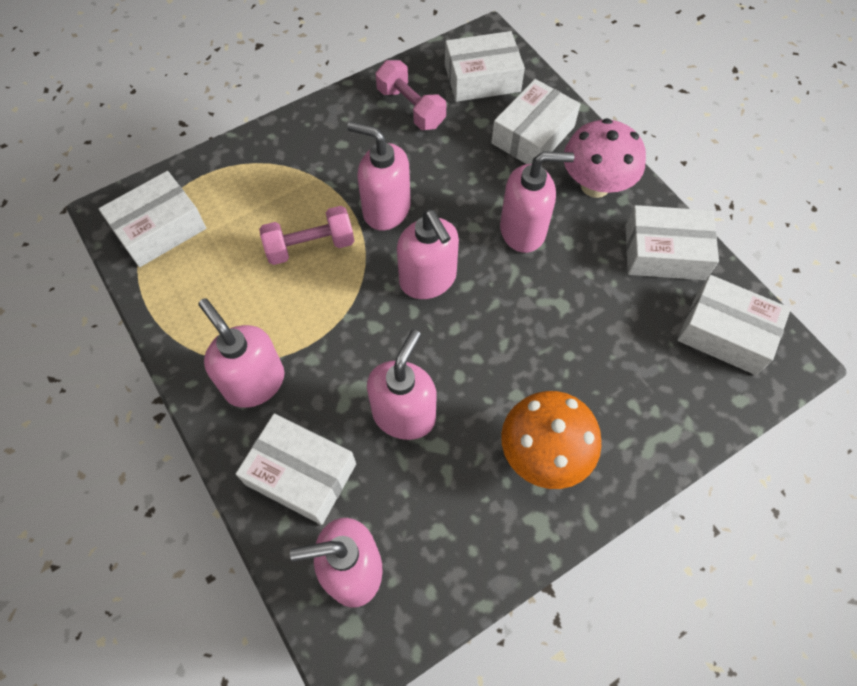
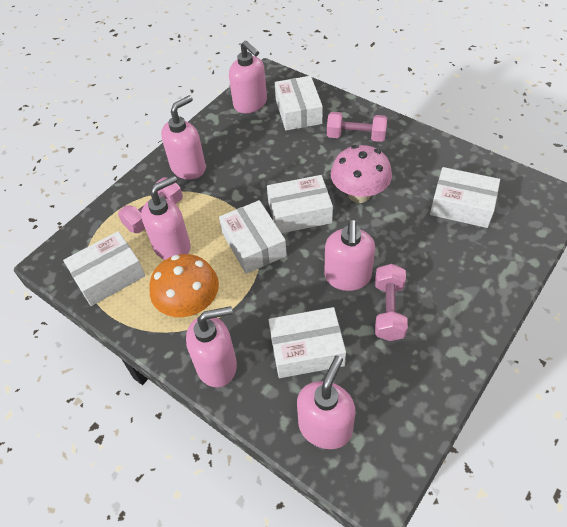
pink dumbbell: 2 -> 3

